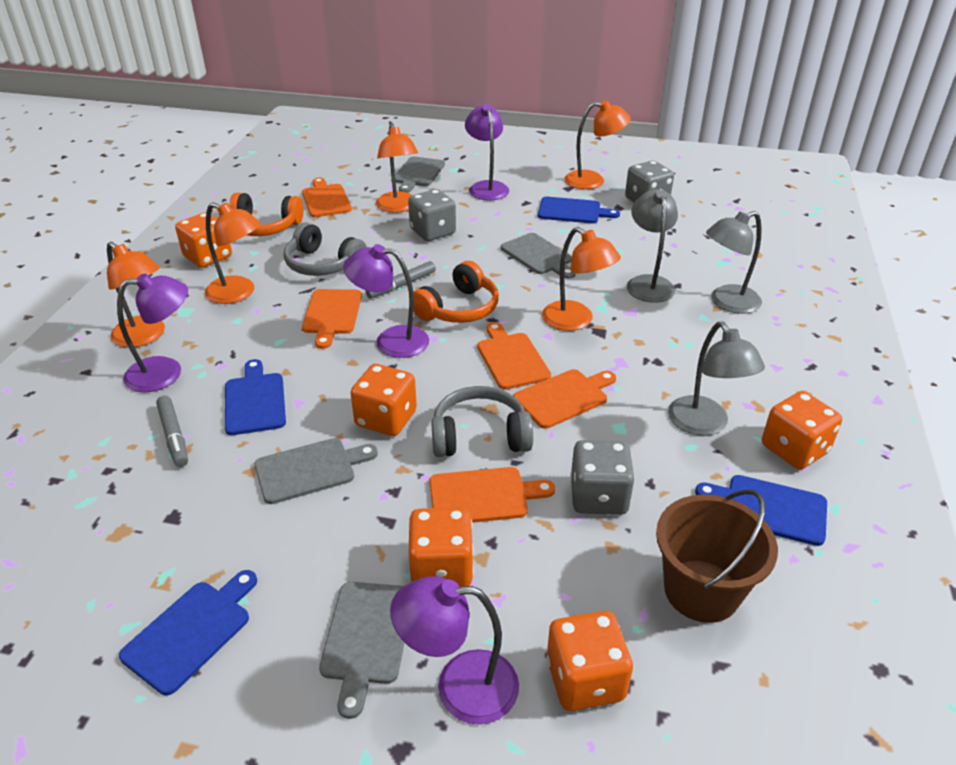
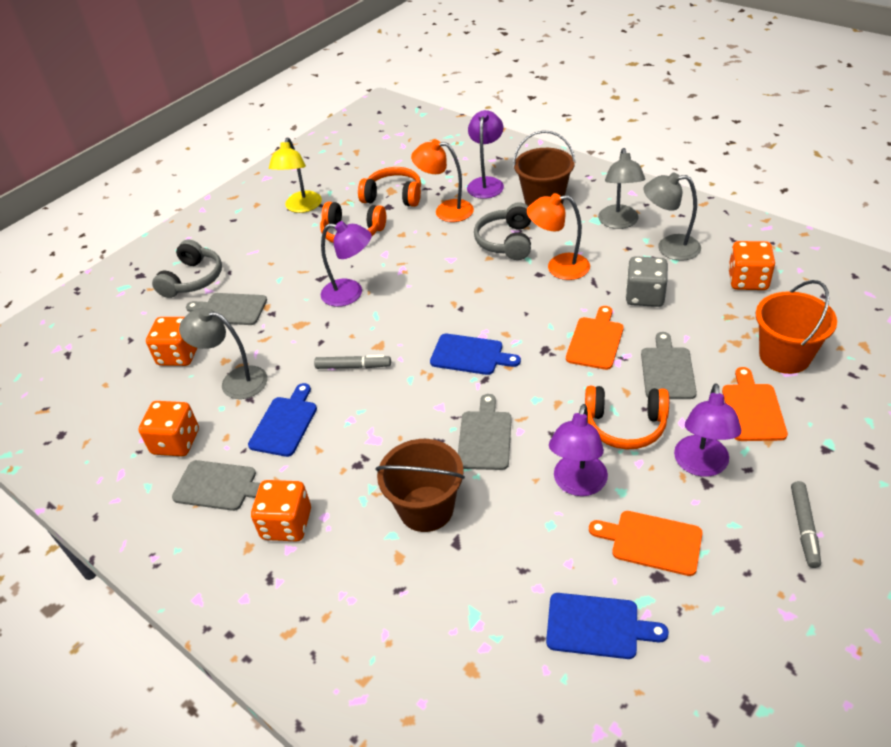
blue cutting board: 4 -> 3
brown bucket: 1 -> 2
grey dice: 3 -> 1
orange bucket: 0 -> 1
orange cutting board: 5 -> 3
orange dice: 5 -> 4
orange headphones: 2 -> 3
orange lamp: 5 -> 2
yellow lamp: 0 -> 1

